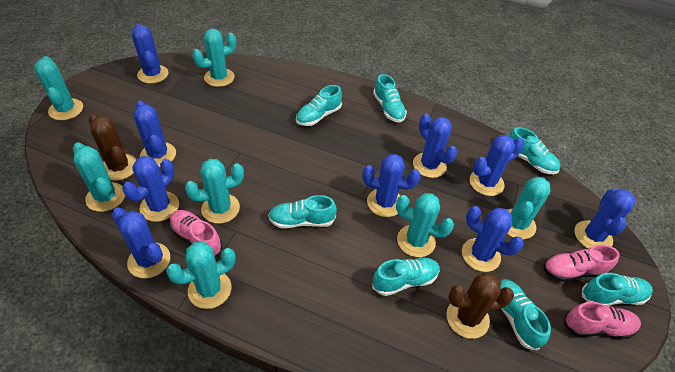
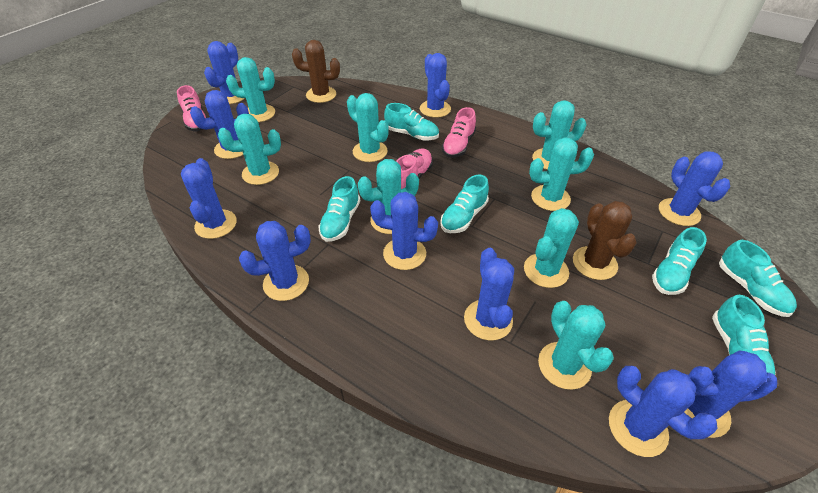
blue cactus: 9 -> 10
turquoise cactus: 7 -> 8
turquoise shoe: 7 -> 6

